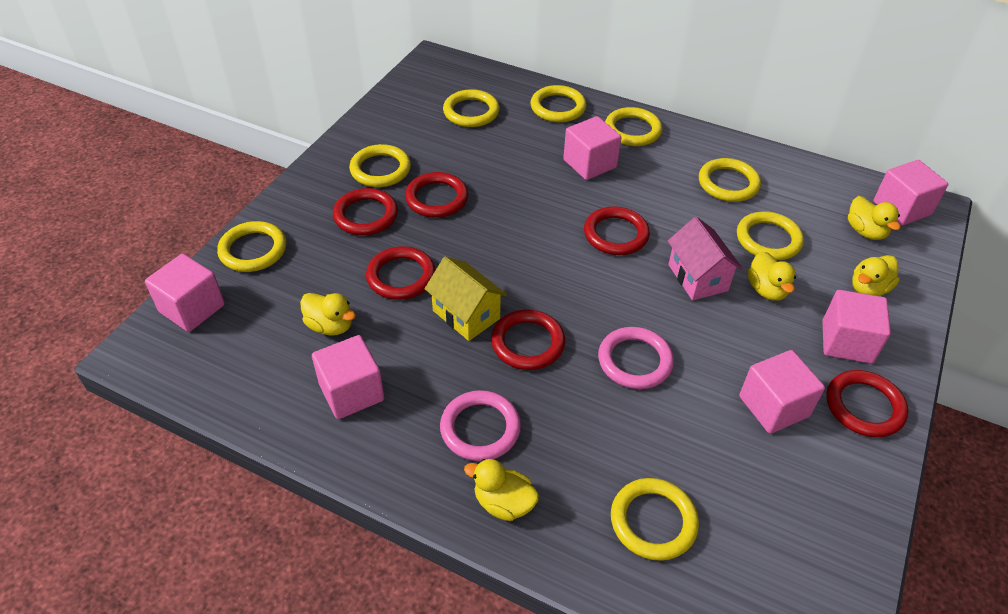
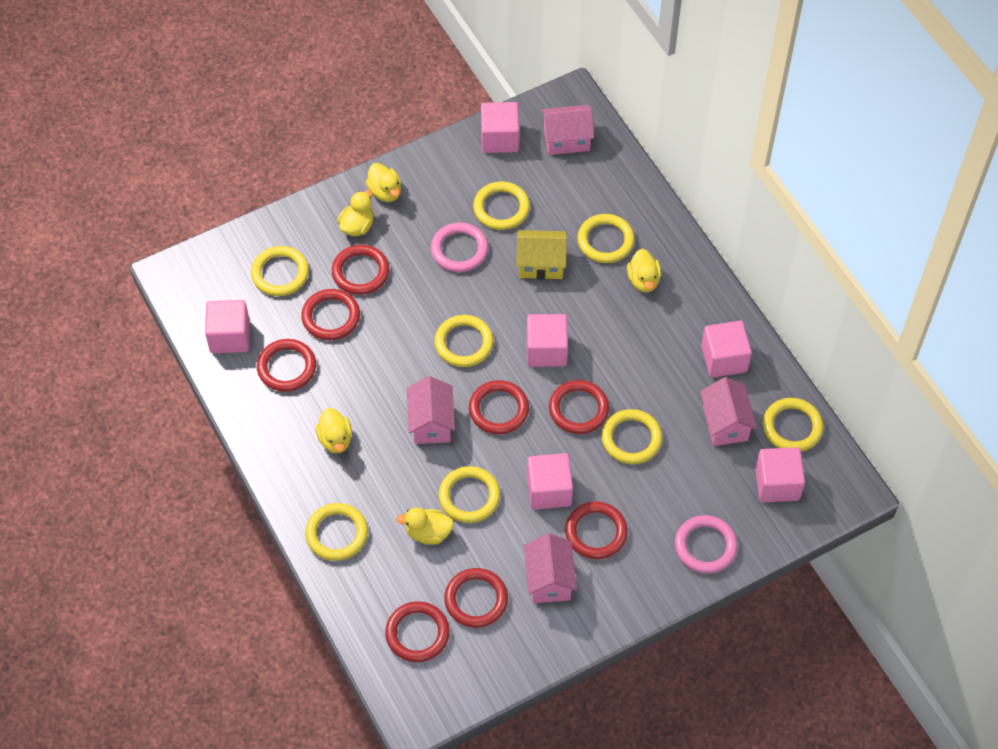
pink house: 1 -> 4
red ring: 6 -> 8

